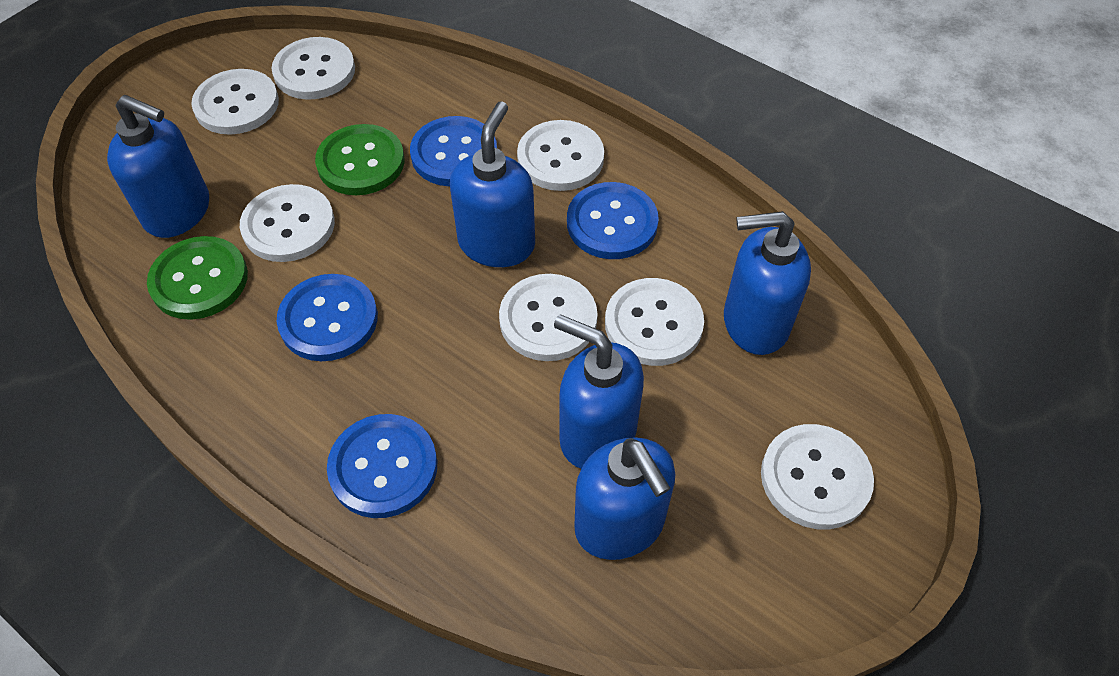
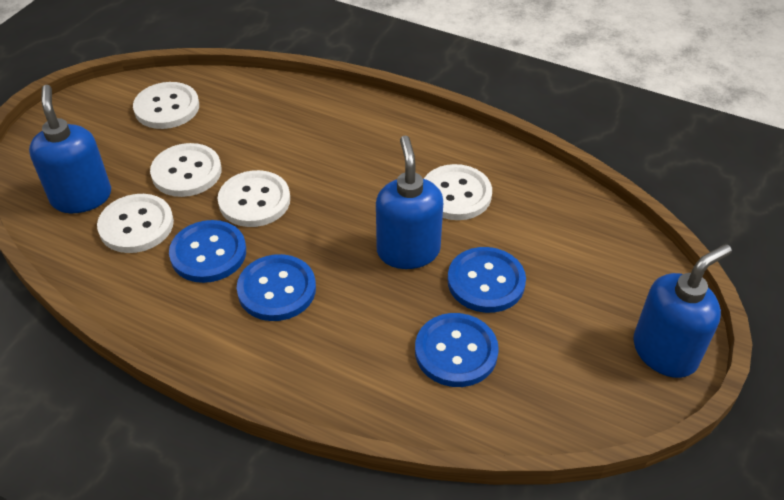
blue soap dispenser: 5 -> 3
green button: 2 -> 0
white button: 7 -> 5

